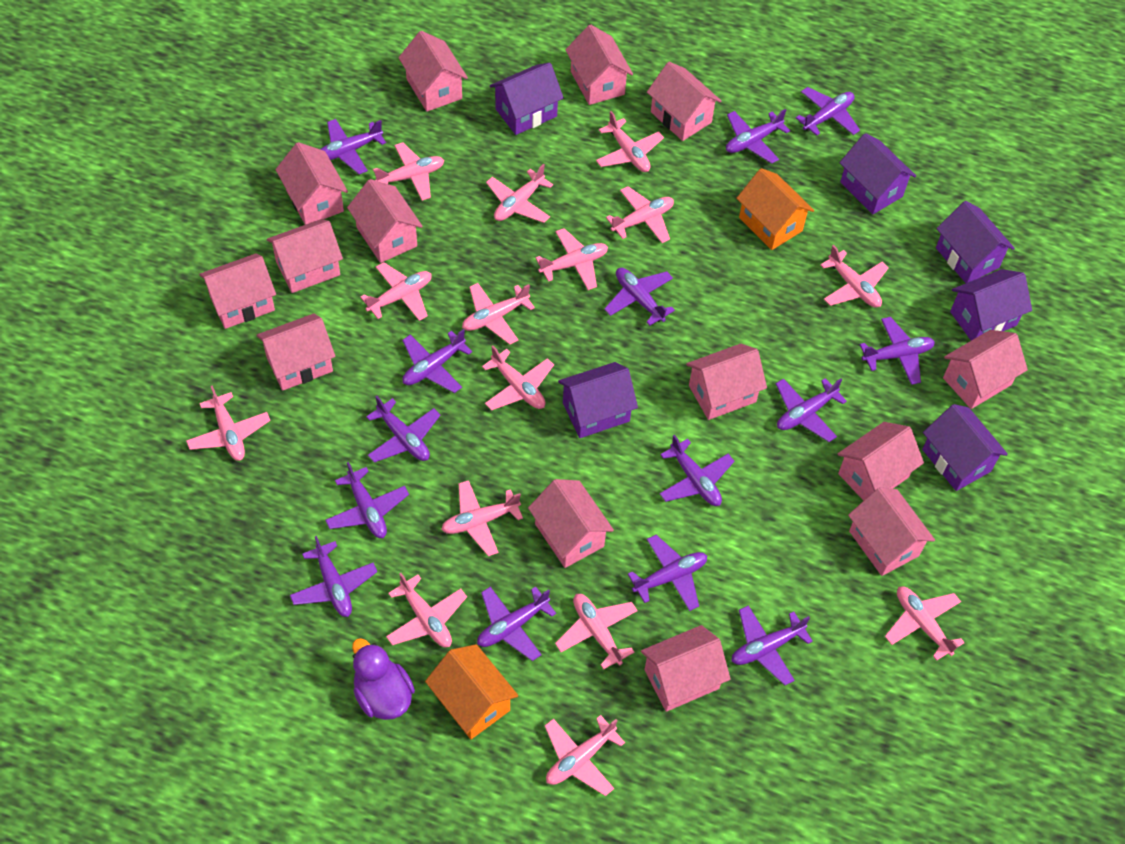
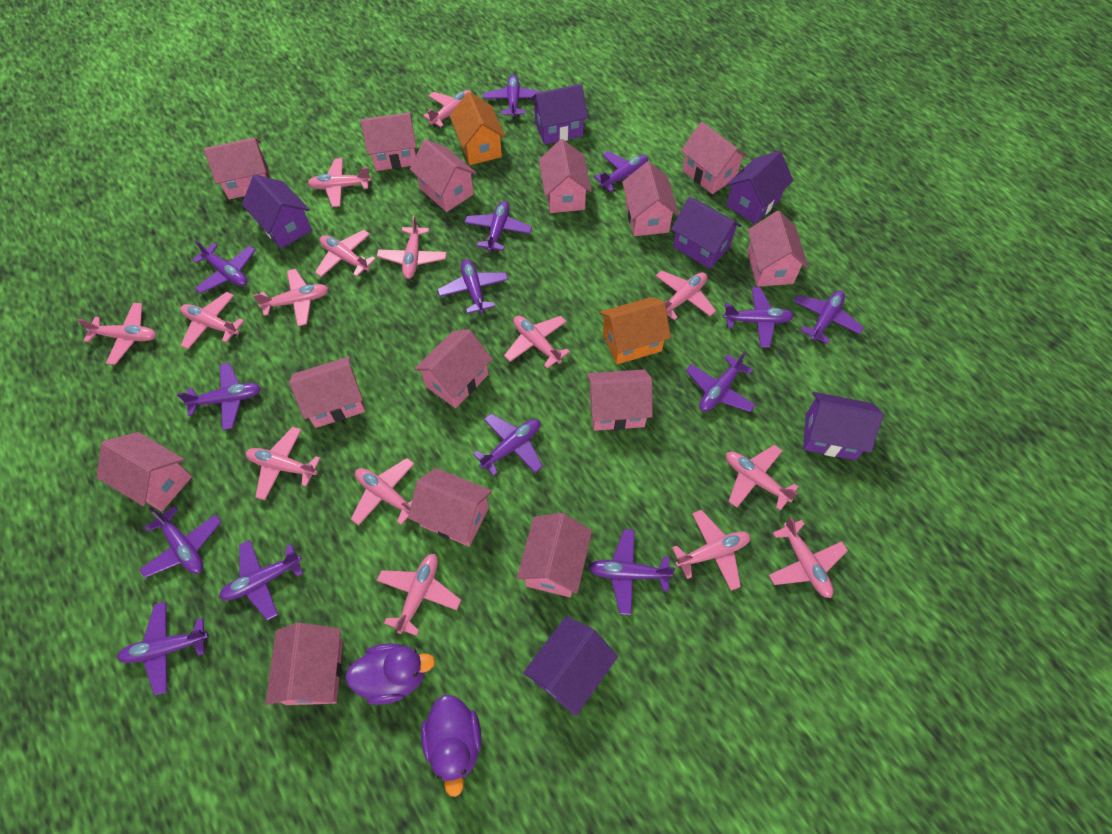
purple duck: 1 -> 2

